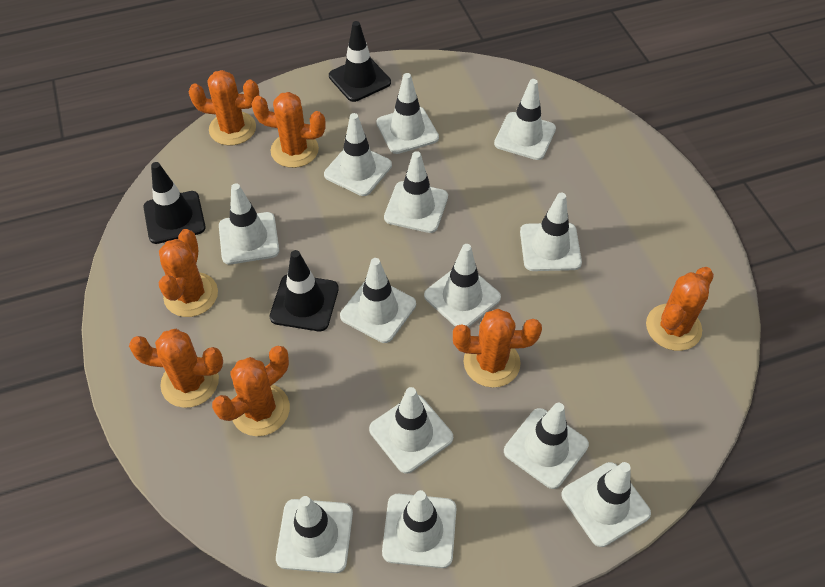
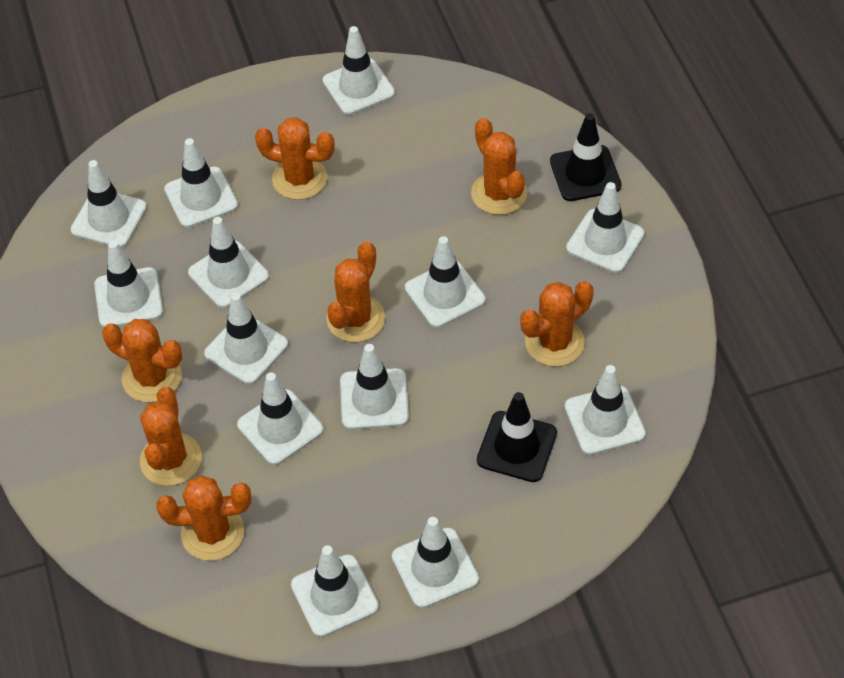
black traffic cone: 3 -> 2

